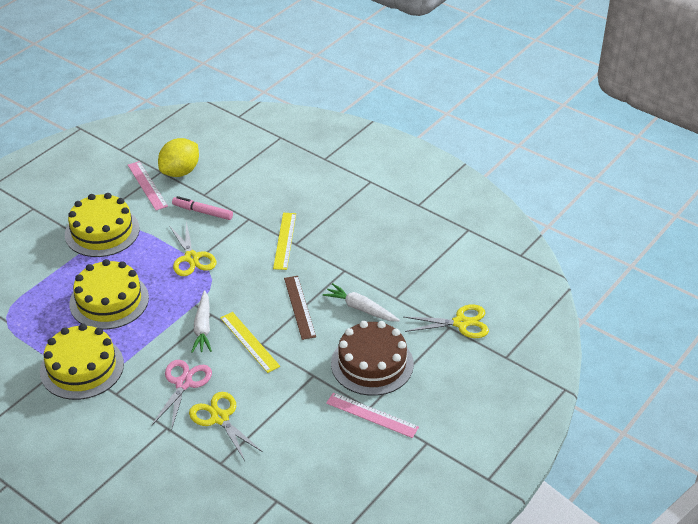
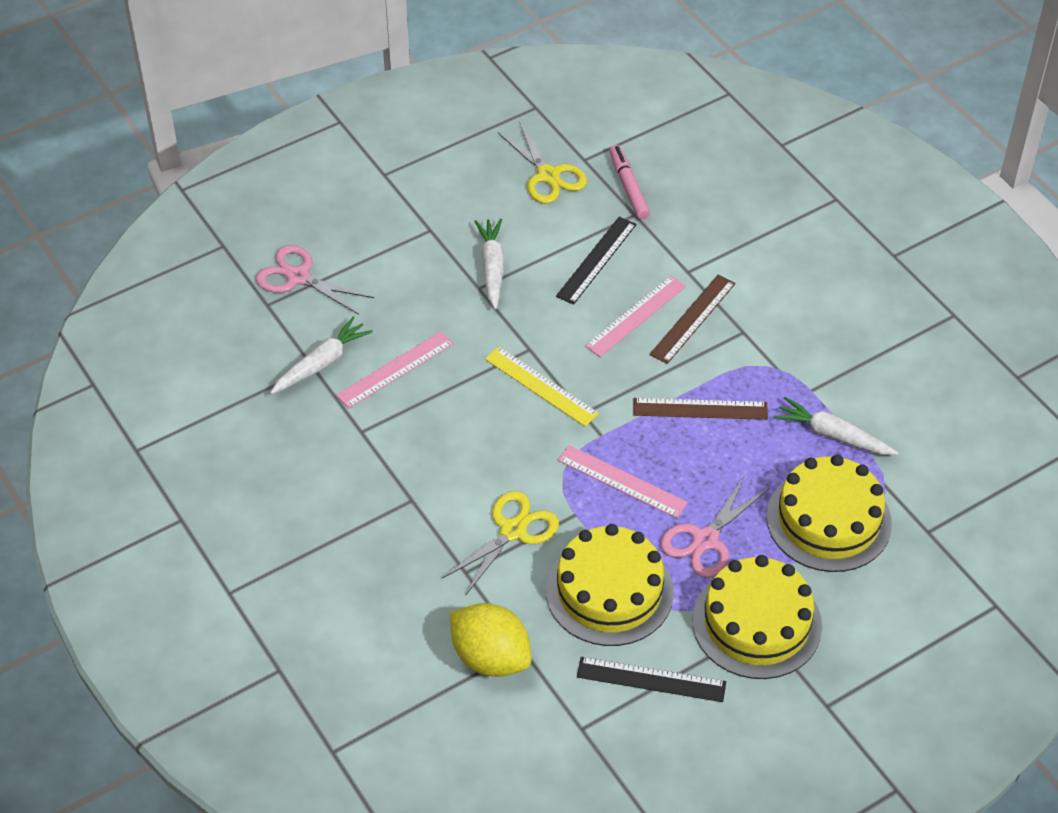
black ruler: 0 -> 2
brown cake: 1 -> 0
brown ruler: 1 -> 2
pink ruler: 2 -> 3
pink scissors: 1 -> 2
white carrot: 2 -> 3
yellow ruler: 2 -> 1
yellow scissors: 3 -> 2

